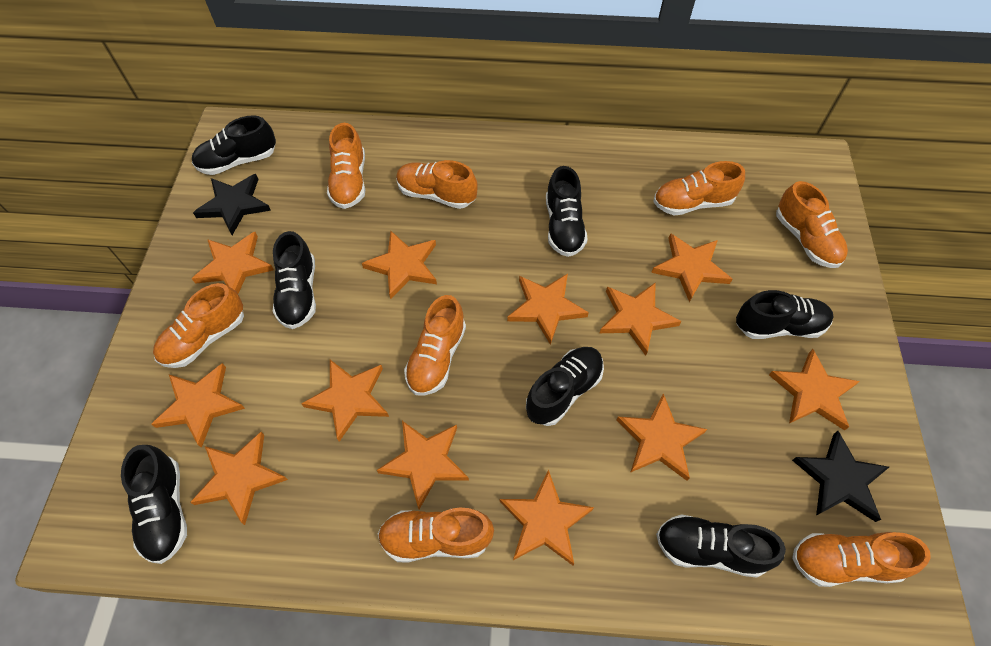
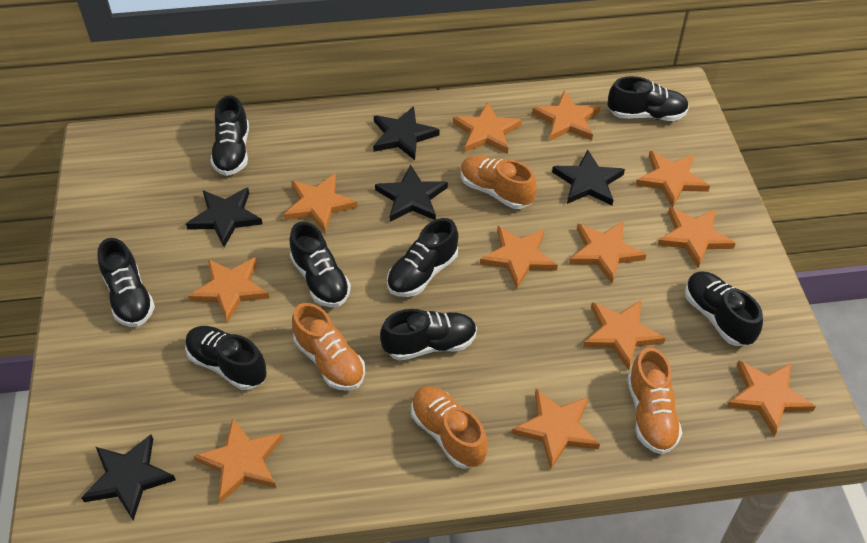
black shoe: 7 -> 8
black star: 2 -> 5
orange shoe: 8 -> 4

